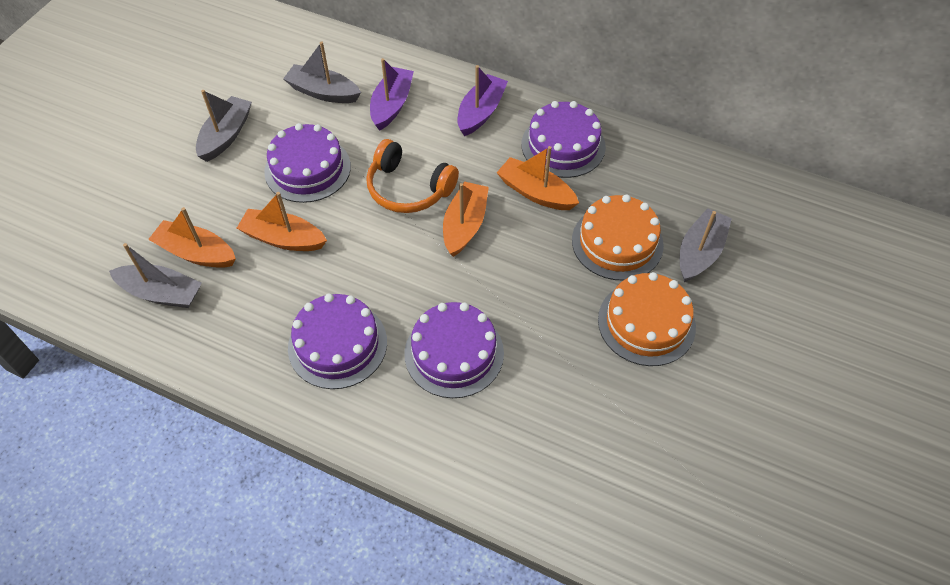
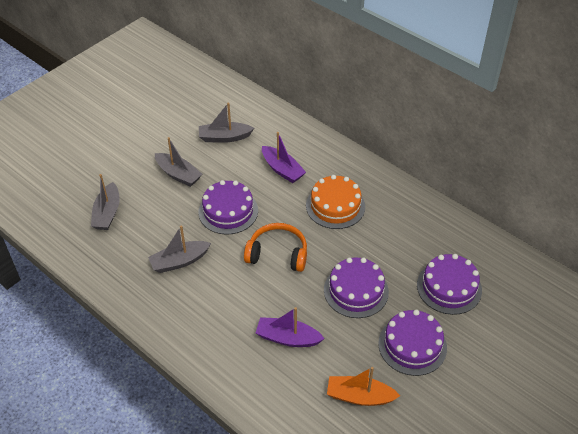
orange boat: 4 -> 1
orange cake: 2 -> 1

